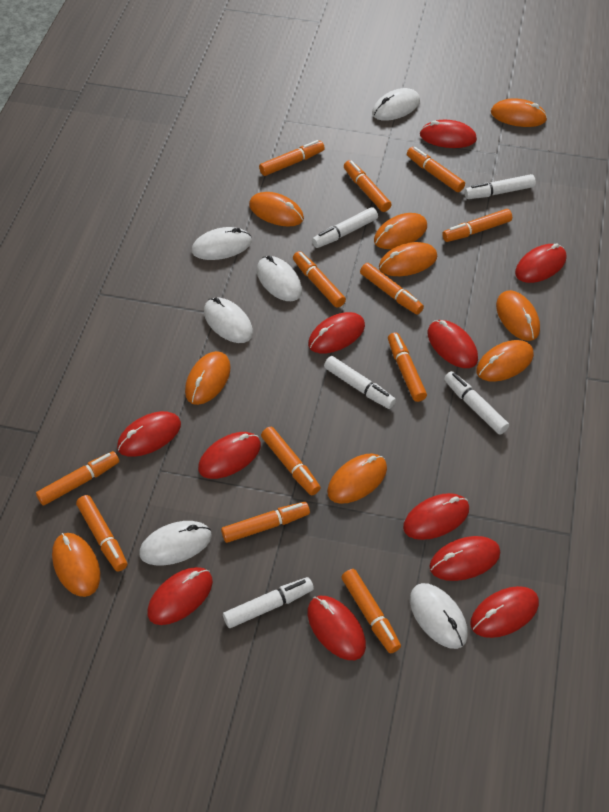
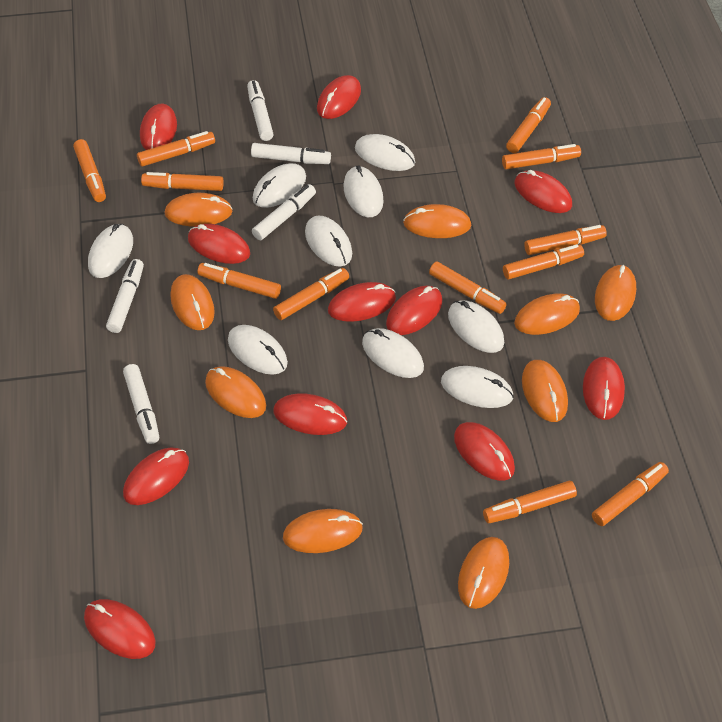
white mouse: 6 -> 9

